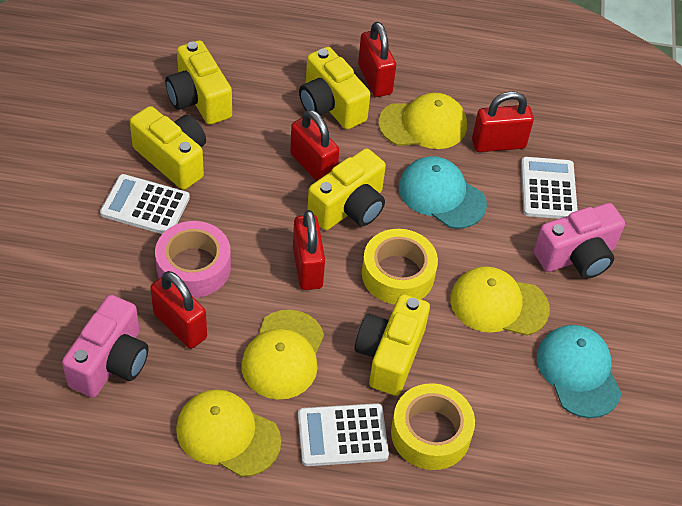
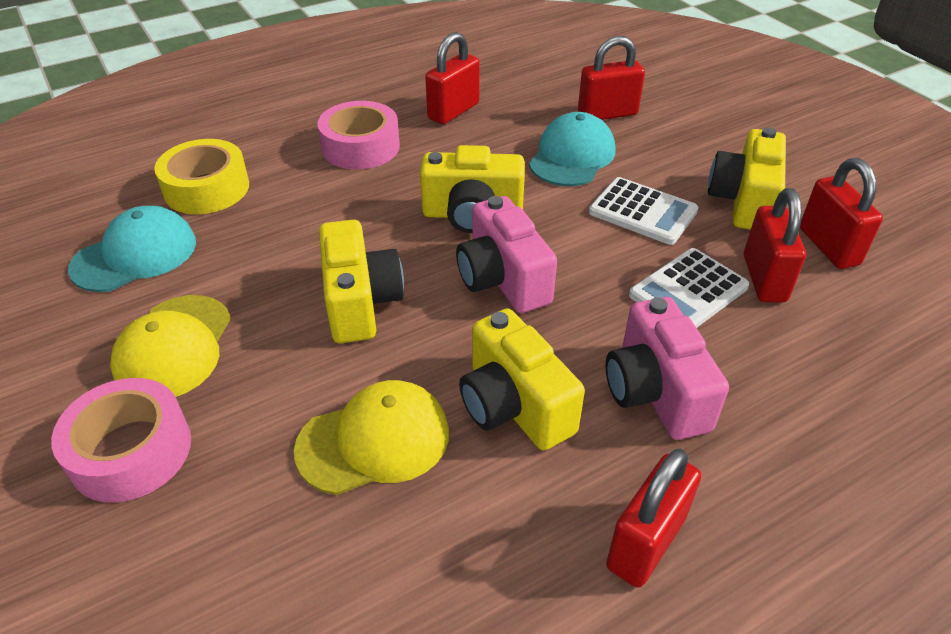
pink tape: 1 -> 2
white calculator: 3 -> 2
yellow camera: 5 -> 4
yellow cap: 4 -> 2
yellow tape: 2 -> 1

